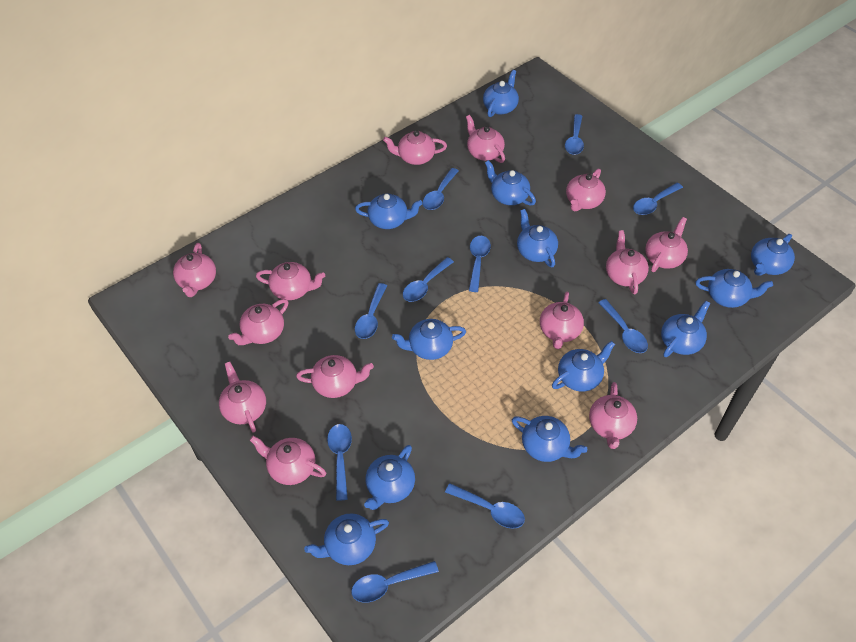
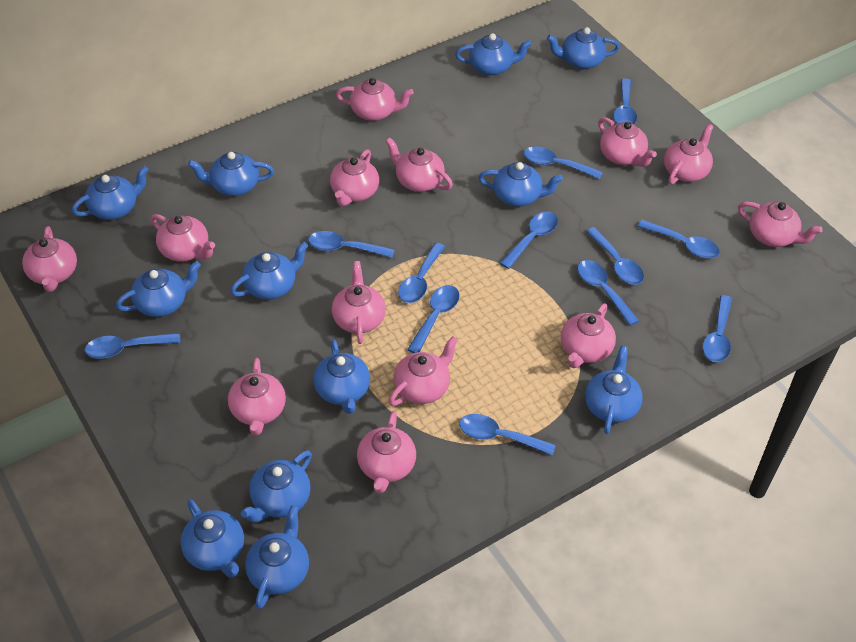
blue spoon: 10 -> 12

